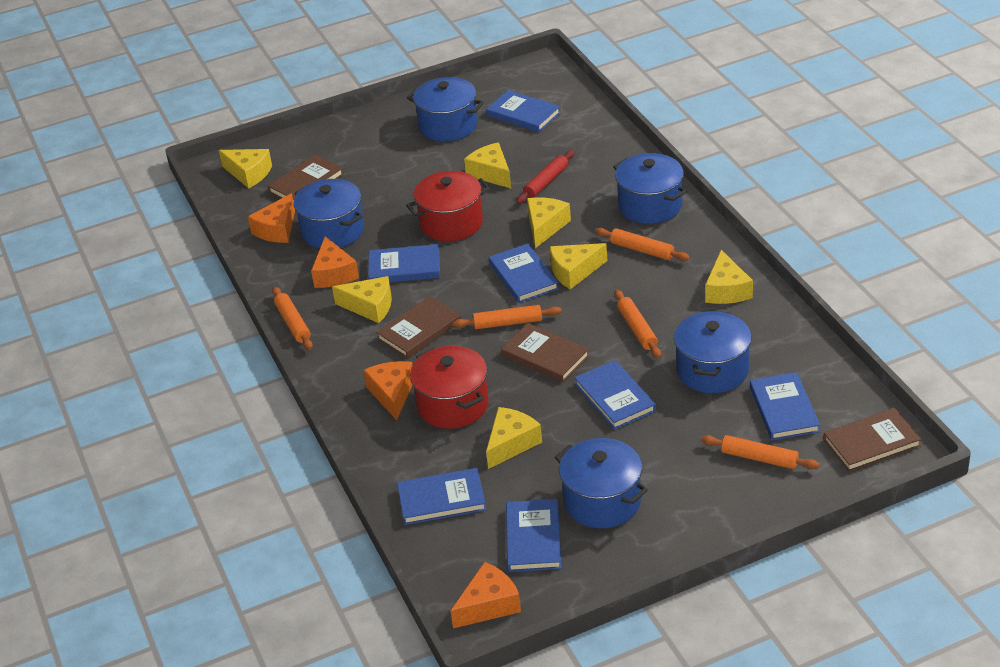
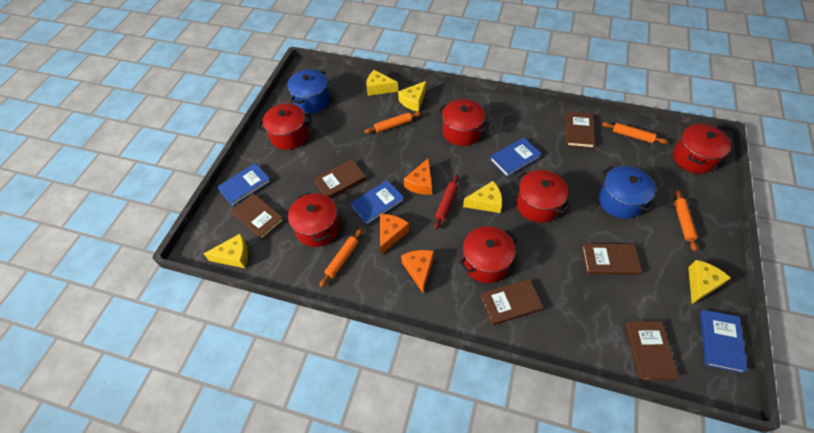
blue book: 7 -> 4
blue pot: 5 -> 2
brown book: 4 -> 6
orange cheese: 4 -> 3
orange rolling pin: 5 -> 4
red pot: 2 -> 6
yellow cheese: 7 -> 5

